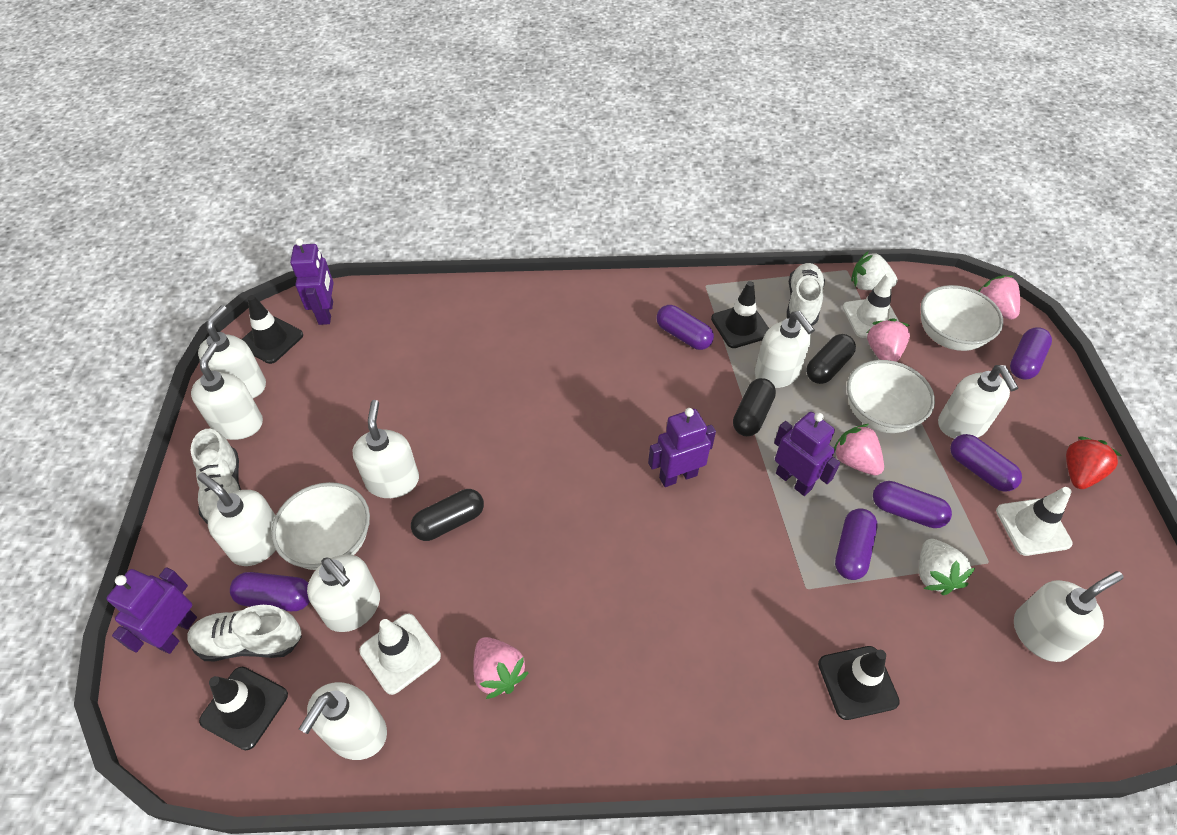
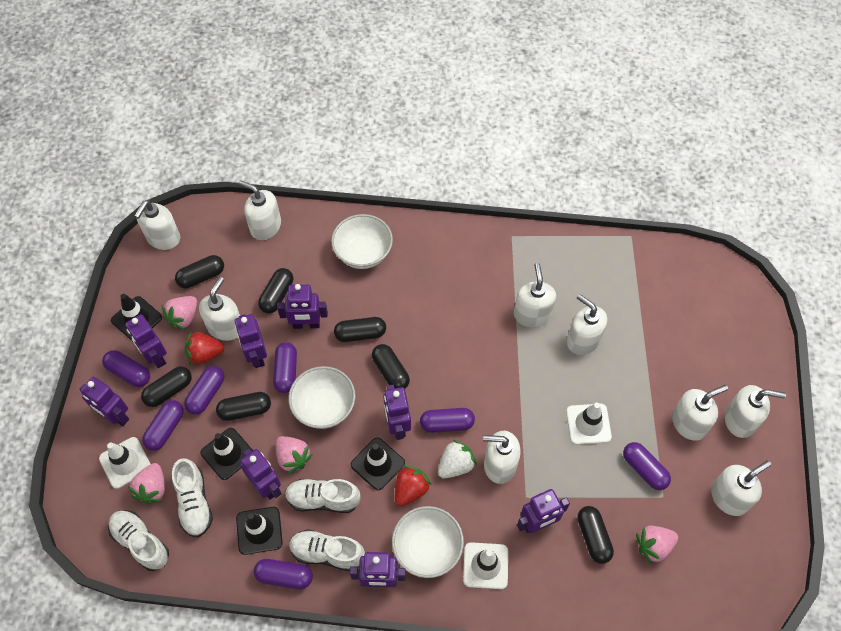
black capsule: 3 -> 7
purple capsule: 6 -> 7
purple robot: 4 -> 8
red strawberry: 1 -> 2
white shoe: 3 -> 4
white strawberry: 2 -> 1

